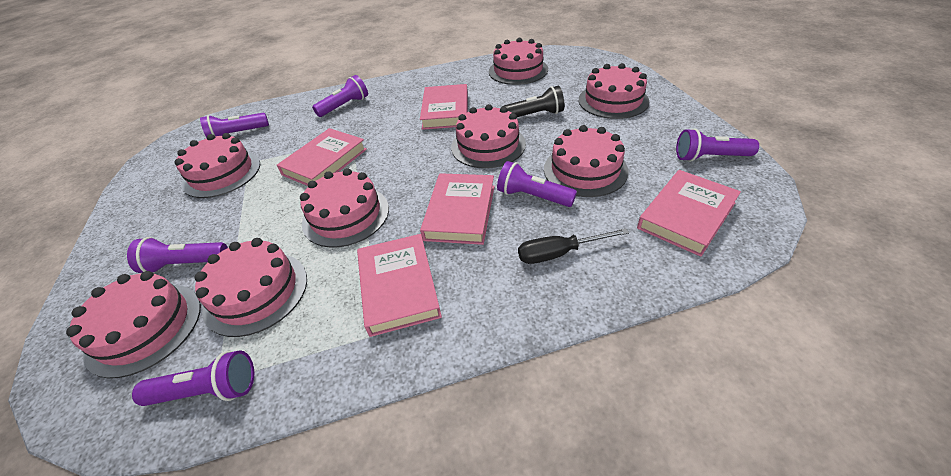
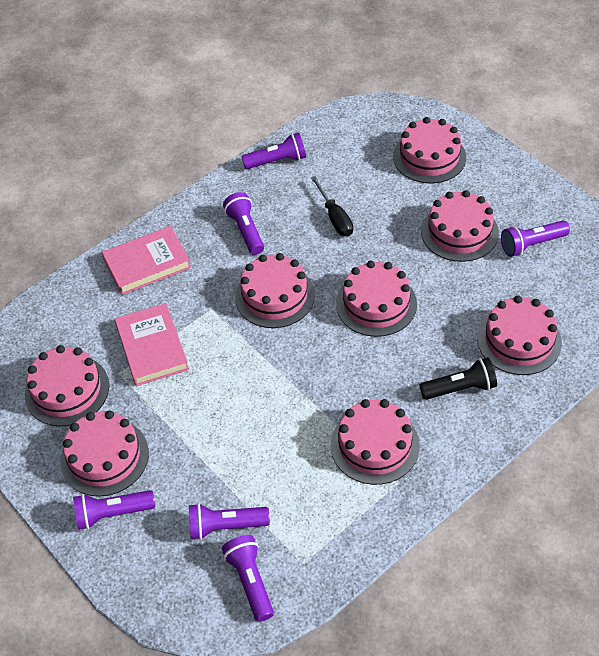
pink book: 5 -> 2

